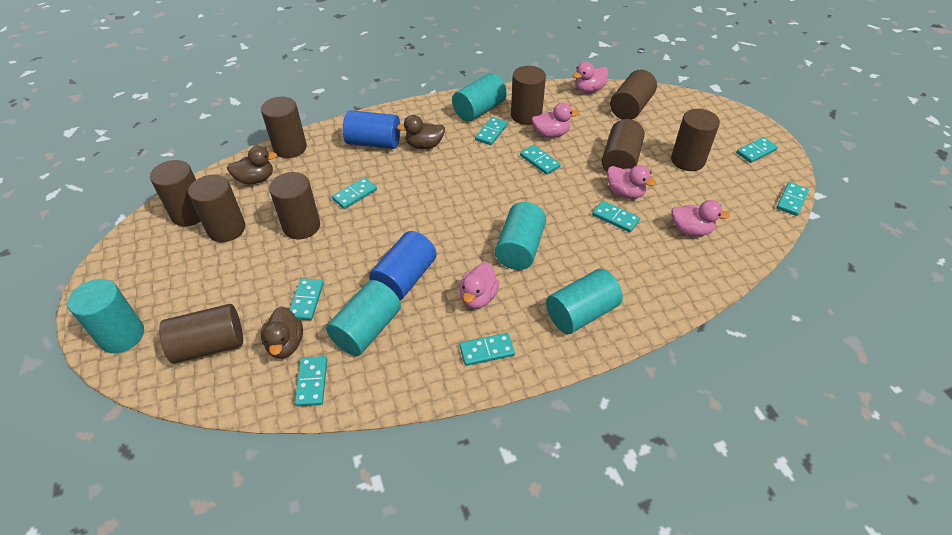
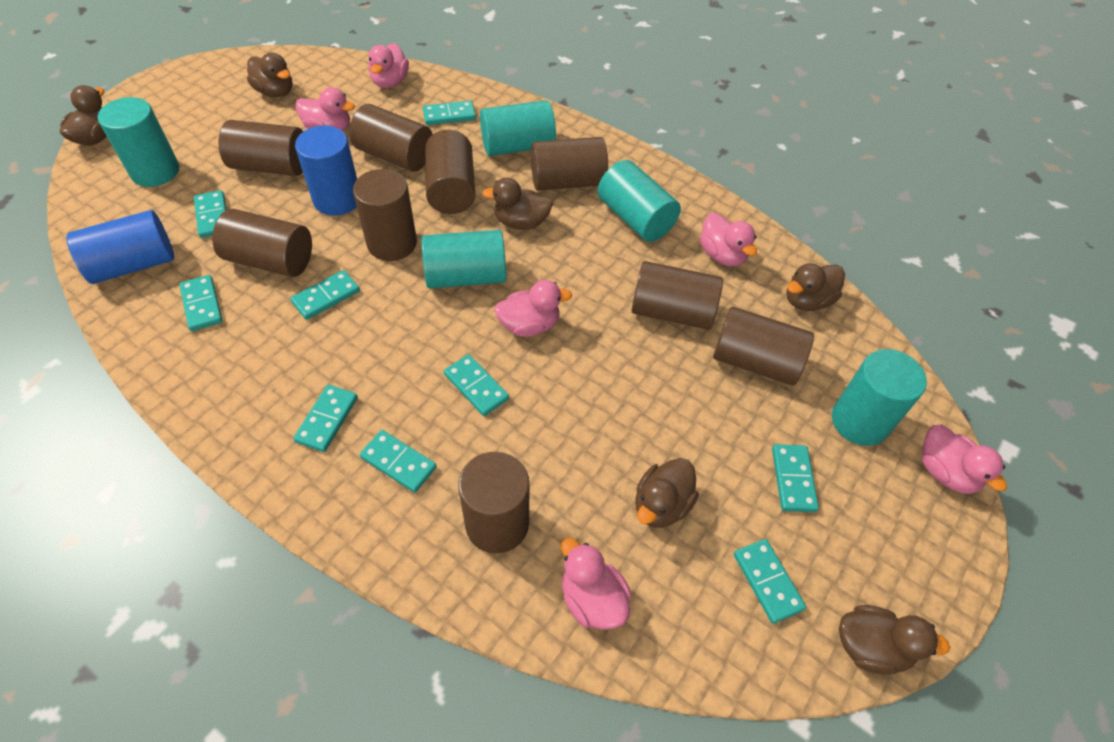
brown duck: 3 -> 6
pink duck: 5 -> 6

